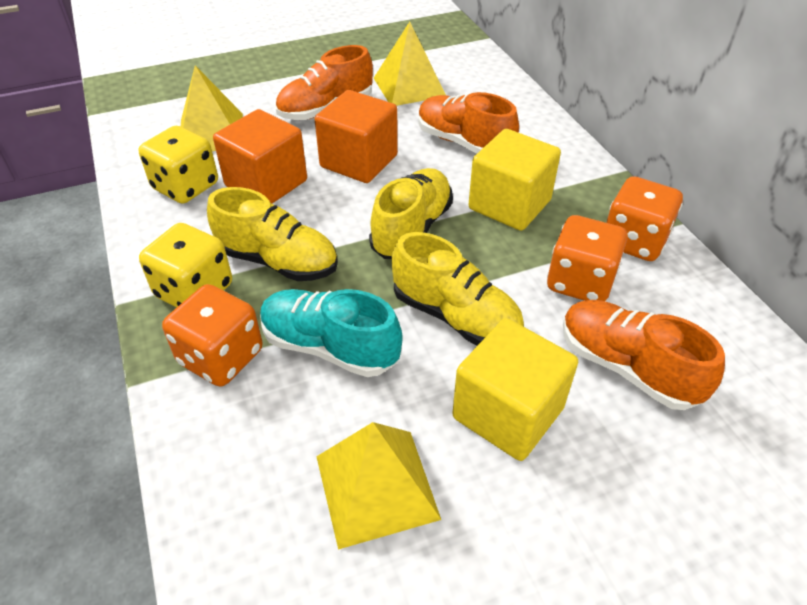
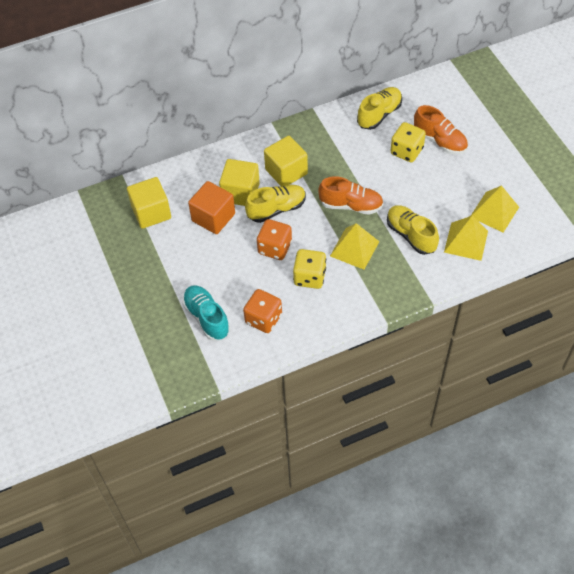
orange cube: 2 -> 1
orange dice: 3 -> 2
orange shoe: 3 -> 2
yellow cube: 2 -> 3

